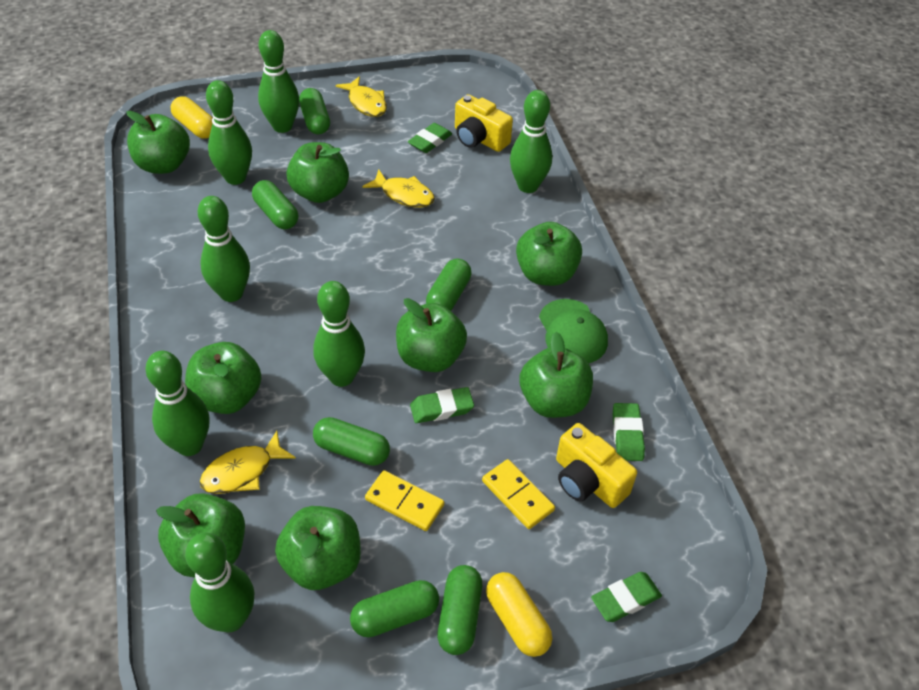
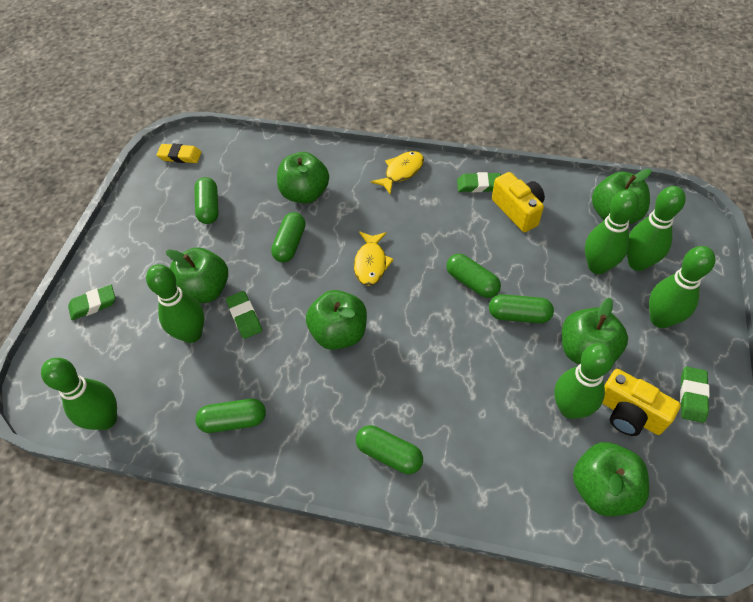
green apple: 8 -> 6
green bowling pin: 7 -> 6
green cap: 1 -> 0
yellow capsule: 2 -> 0
yellow domino: 2 -> 0
yellow eraser: 0 -> 1
yellow fish: 3 -> 2

